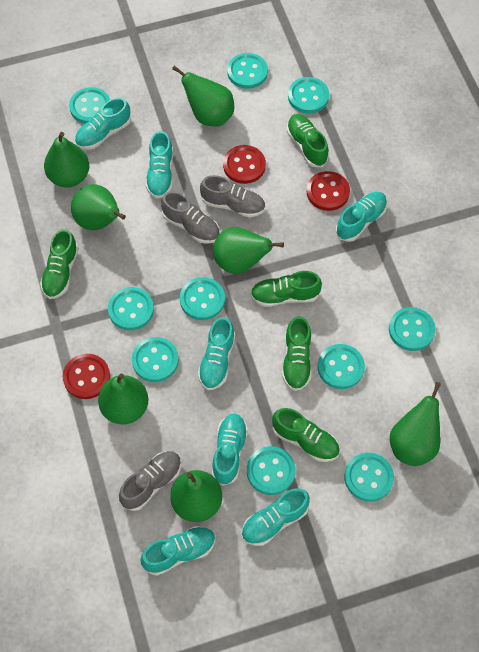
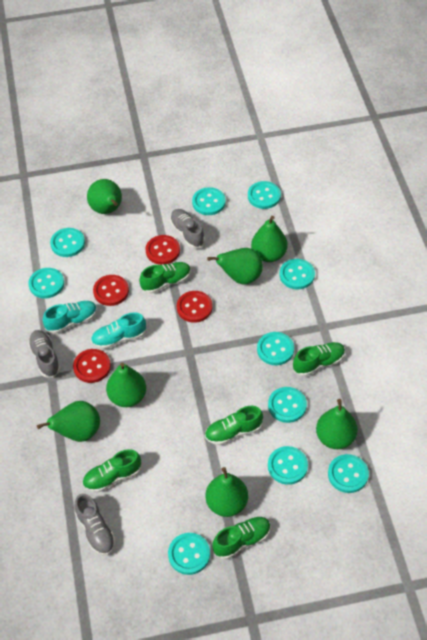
red button: 3 -> 4
turquoise shoe: 7 -> 2

